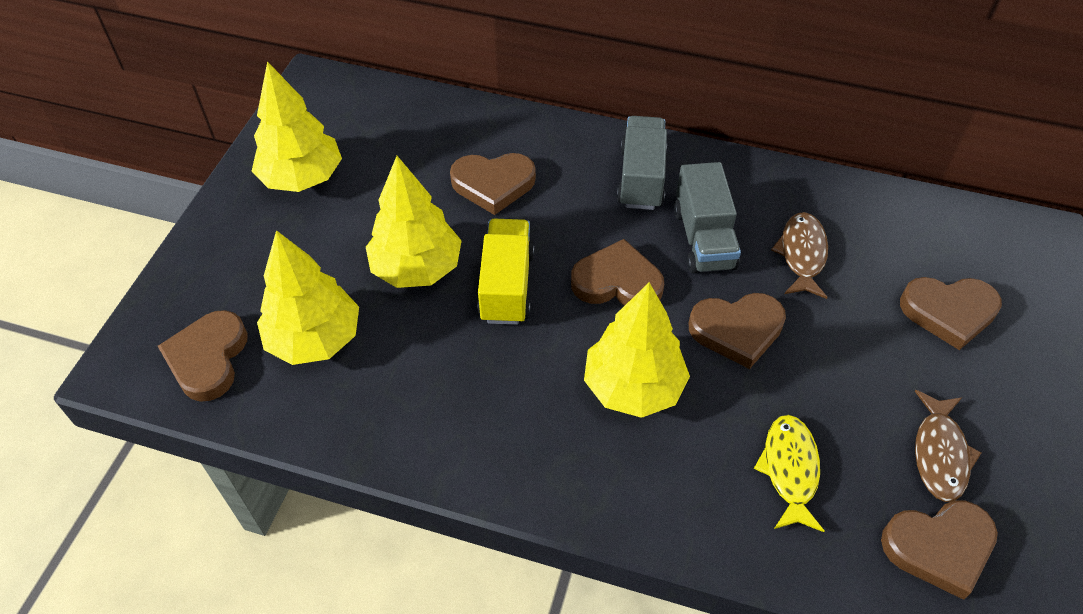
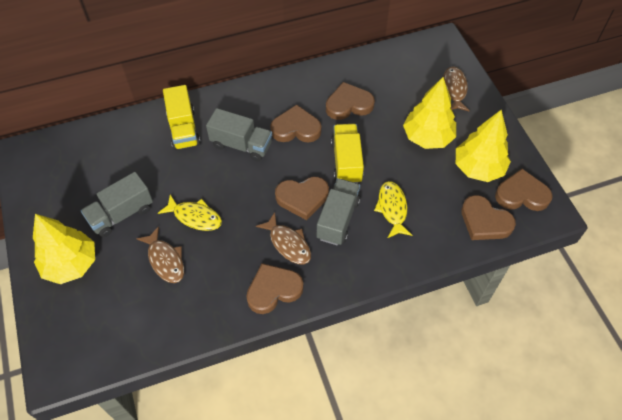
brown fish: 2 -> 3
grey truck: 2 -> 3
yellow fish: 1 -> 2
yellow tree: 4 -> 3
yellow truck: 1 -> 2

